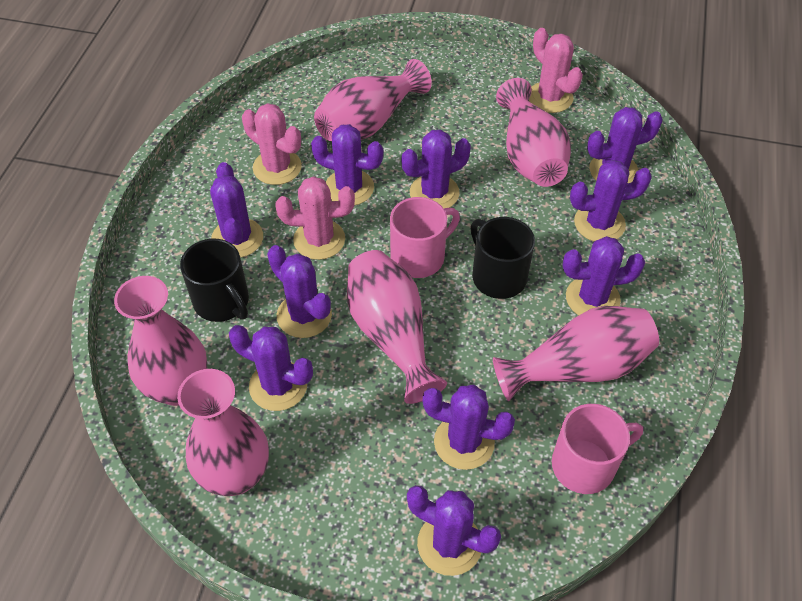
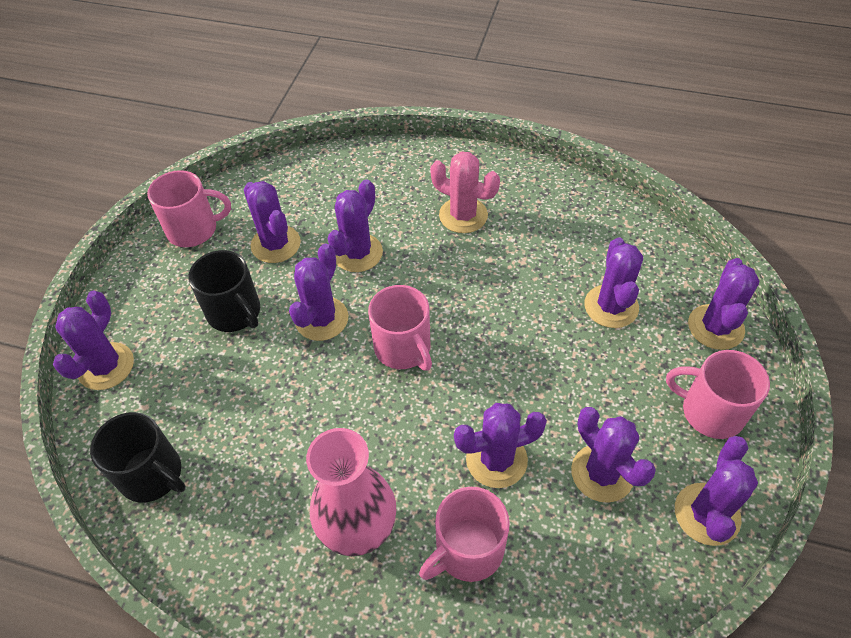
pink cactus: 3 -> 1
pink mug: 2 -> 4
pink vase: 6 -> 1
purple cactus: 10 -> 9

